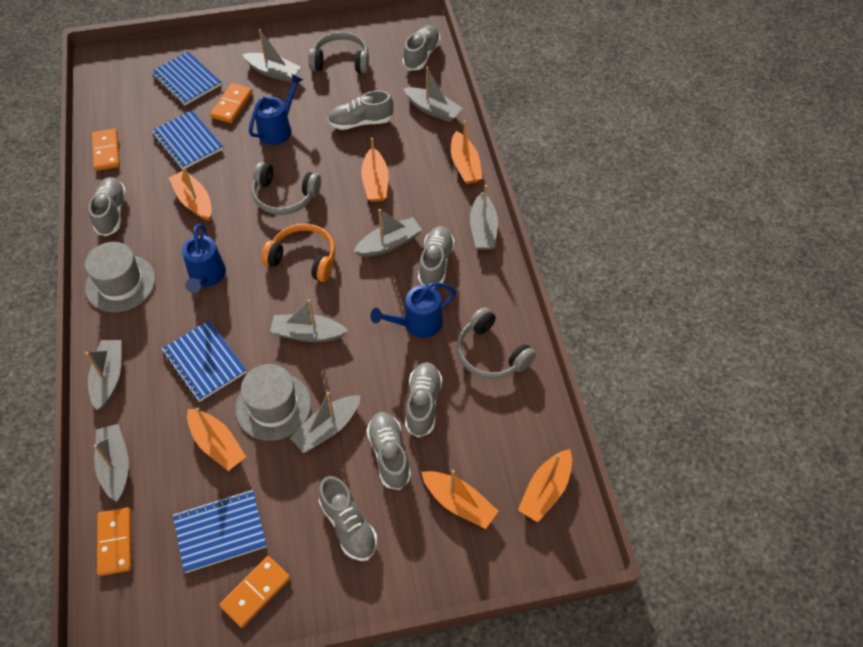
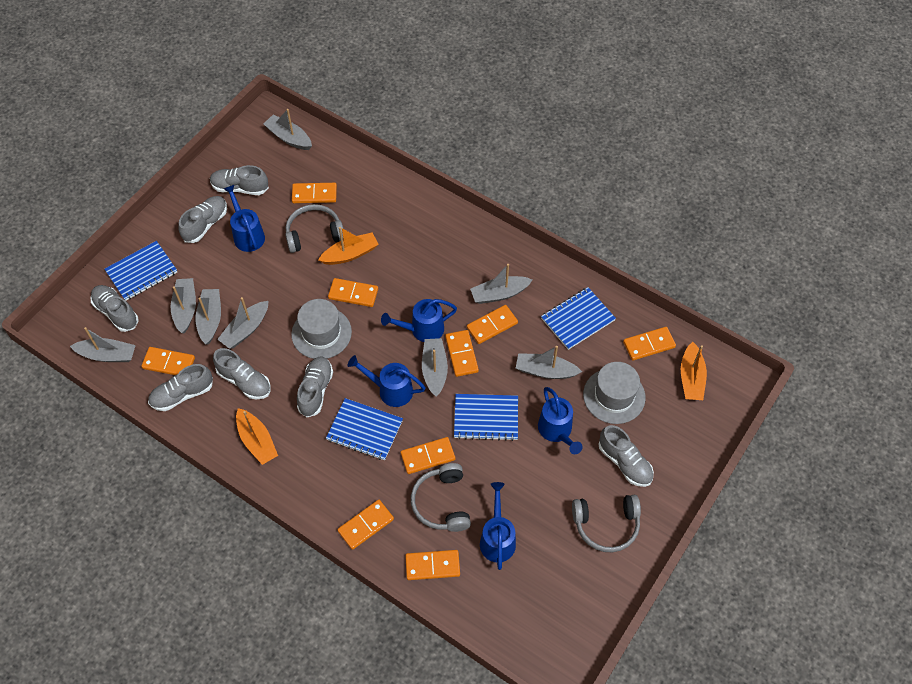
blue watering can: 3 -> 5
orange boat: 6 -> 3
orange domino: 4 -> 9
orange headphones: 1 -> 0

